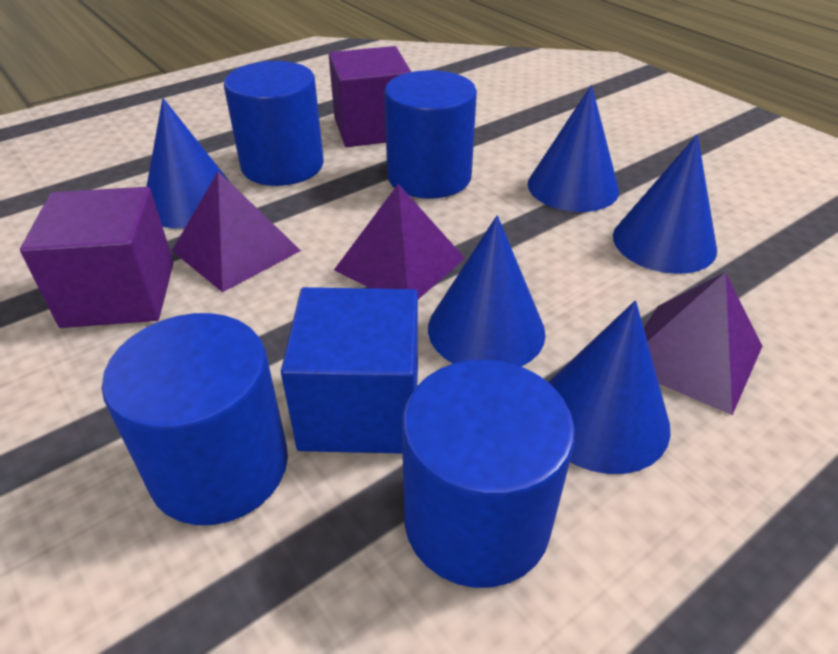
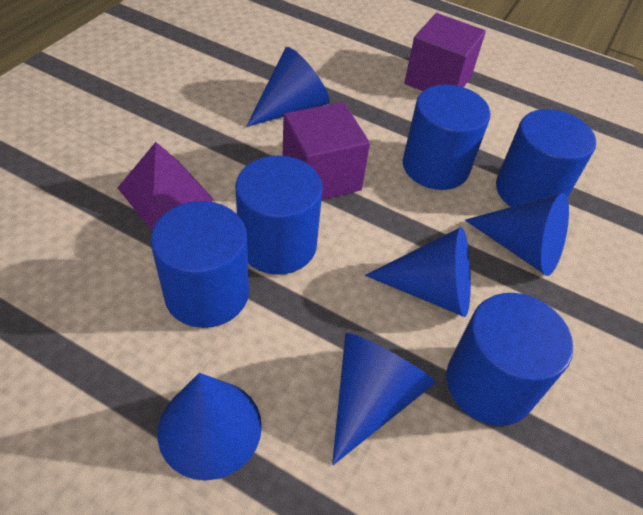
blue cube: 1 -> 0
blue cylinder: 4 -> 5
purple pyramid: 3 -> 1

